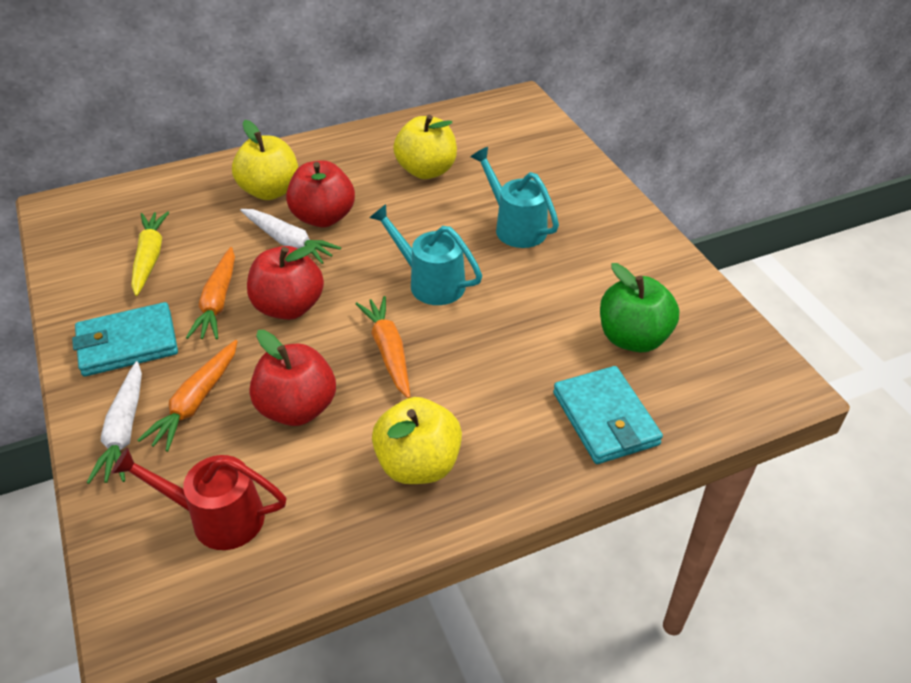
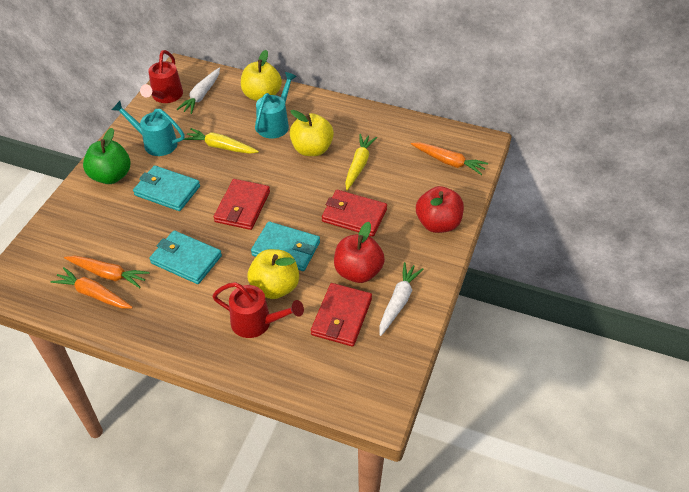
red apple: 3 -> 2
red wallet: 0 -> 3
red watering can: 1 -> 2
turquoise wallet: 2 -> 3
yellow carrot: 1 -> 2

